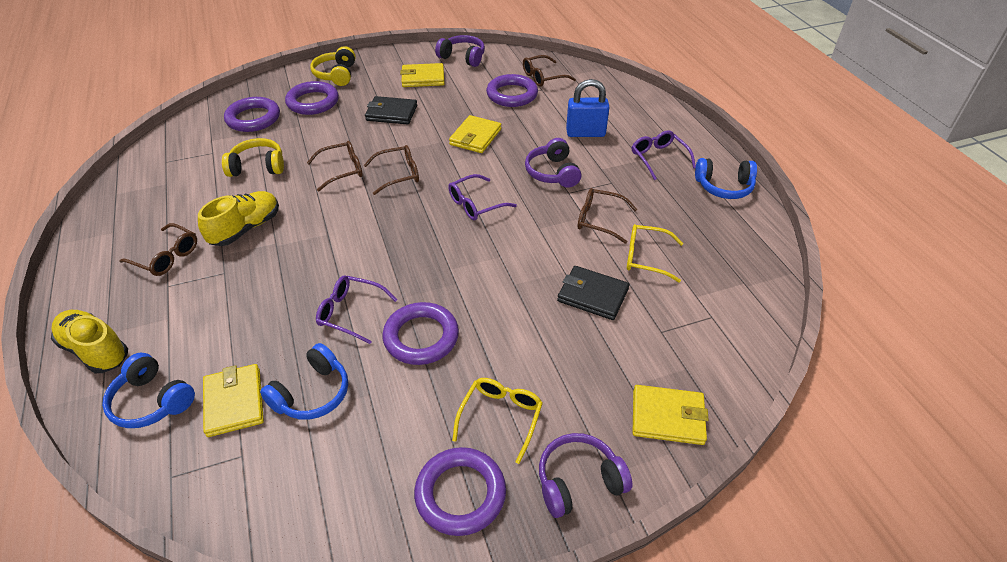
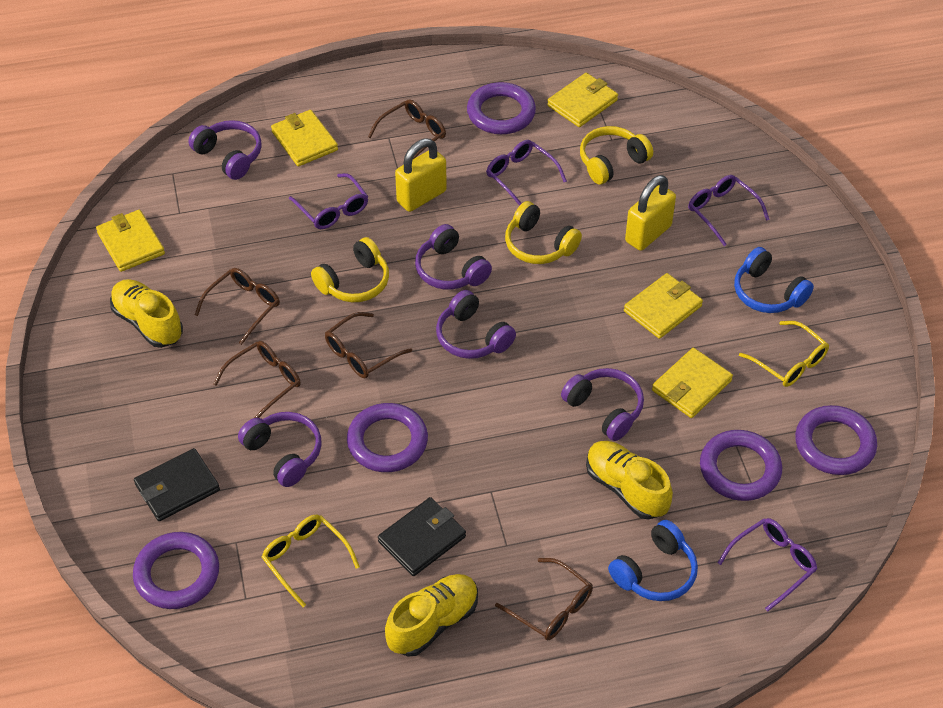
blue headphones: 3 -> 2
blue padlock: 1 -> 0
purple glasses: 3 -> 4
purple headphones: 3 -> 5
yellow headphones: 2 -> 3
yellow padlock: 0 -> 2
yellow shoe: 2 -> 3
yellow wallet: 4 -> 5

